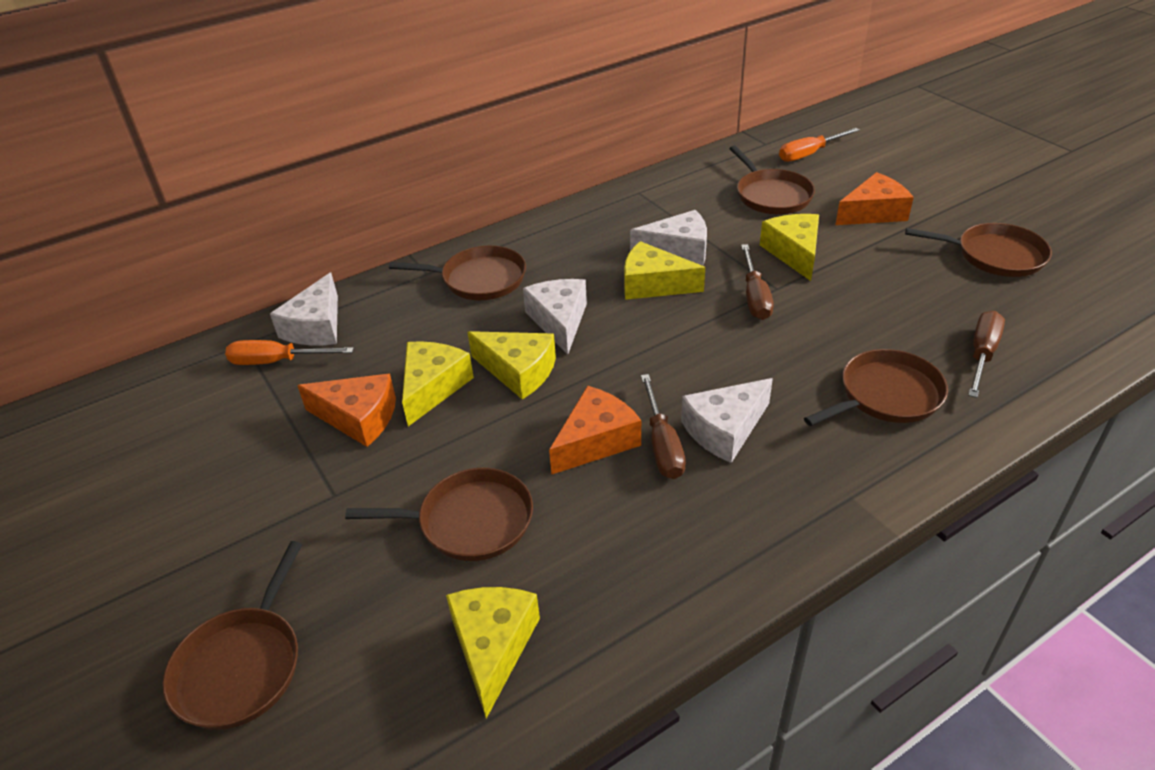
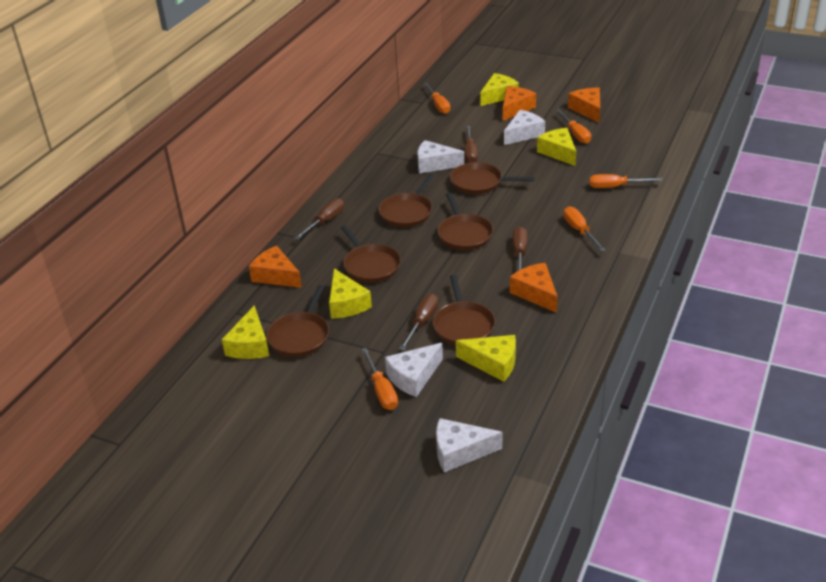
brown screwdriver: 3 -> 4
orange cheese: 3 -> 4
orange screwdriver: 2 -> 5

